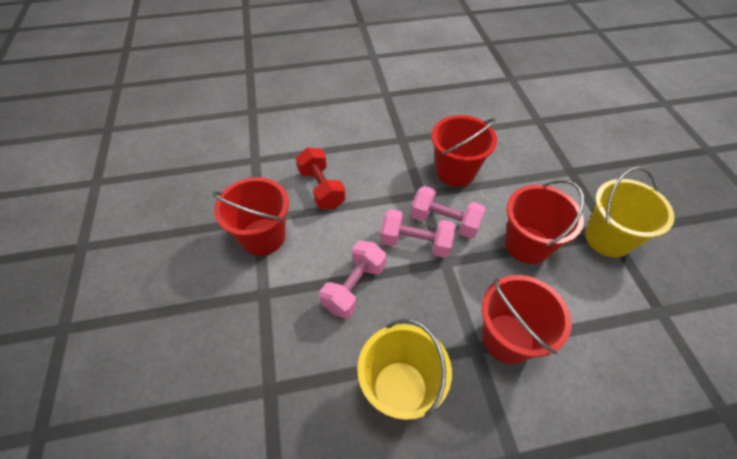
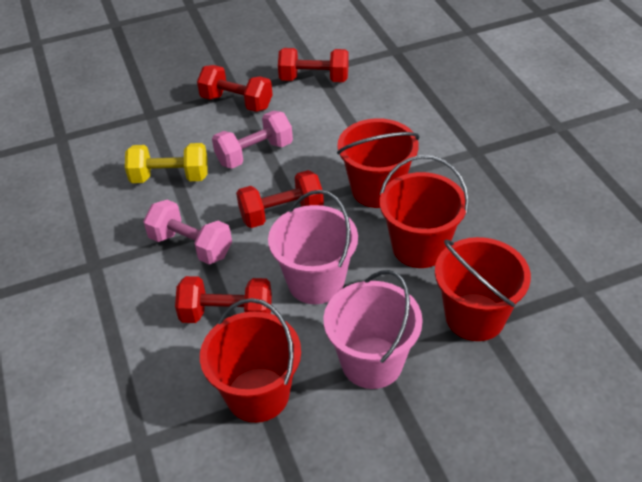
pink bucket: 0 -> 2
pink dumbbell: 3 -> 2
red dumbbell: 1 -> 4
yellow bucket: 2 -> 0
yellow dumbbell: 0 -> 1

